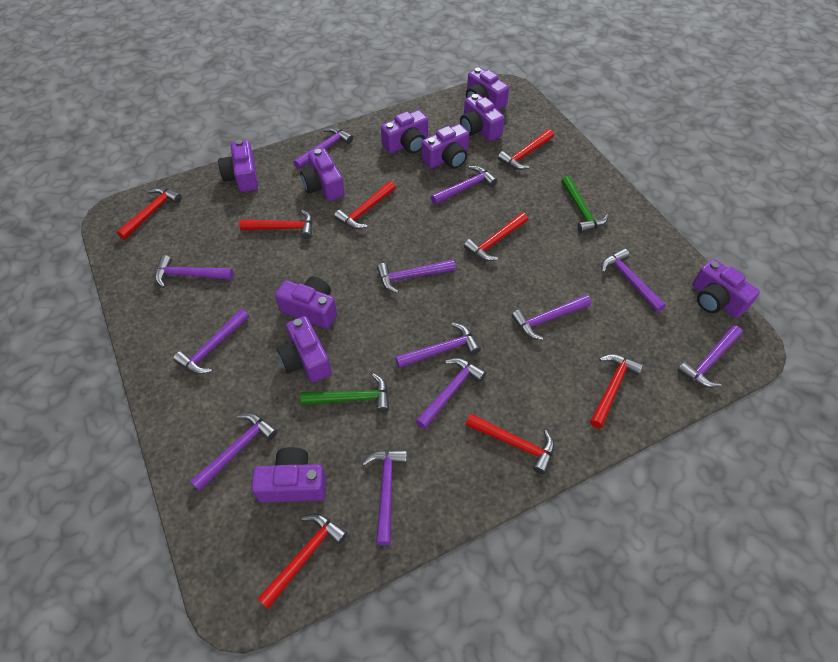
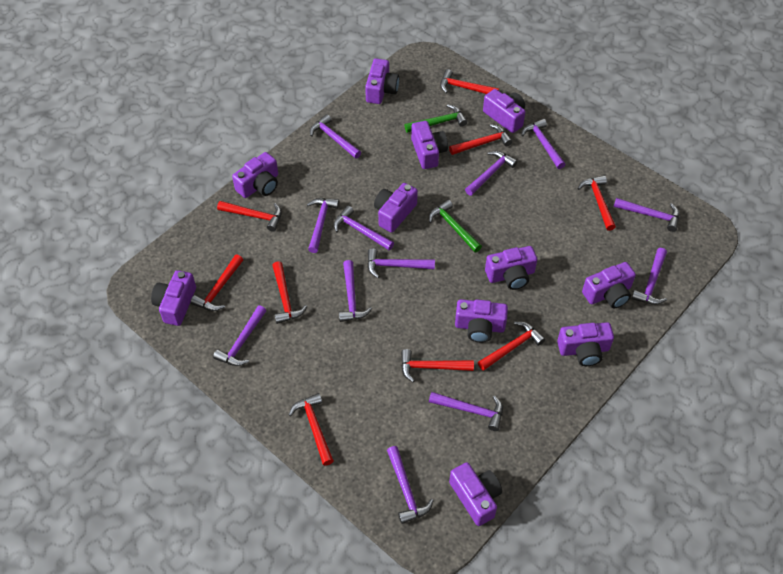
purple camera: 10 -> 11
red hammer: 8 -> 9

